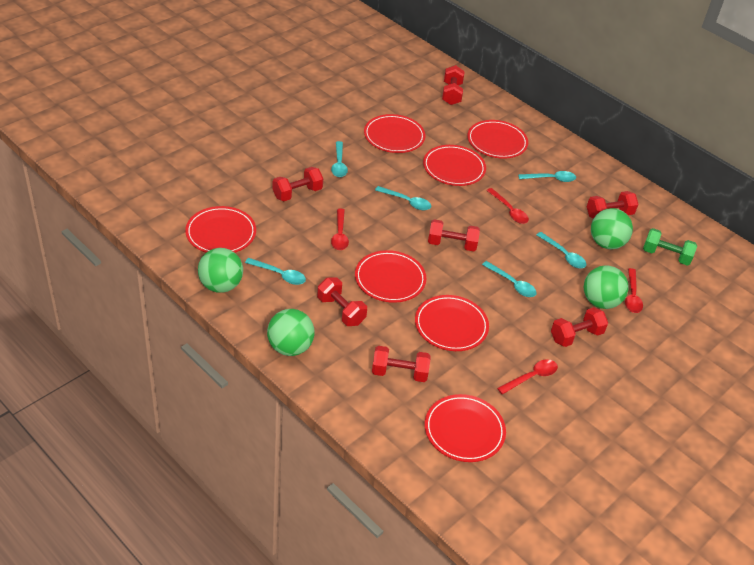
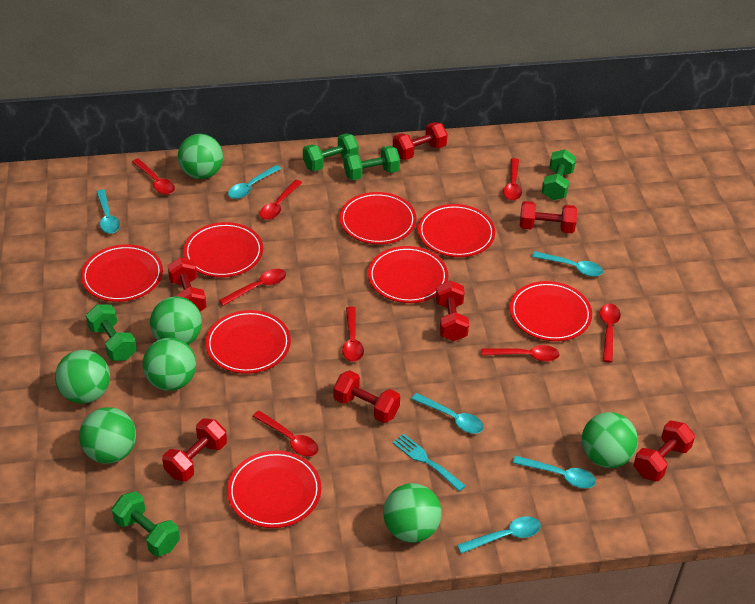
green ball: 4 -> 7
green dumbbell: 1 -> 5
red plate: 7 -> 8
red spoon: 4 -> 8
turquoise fork: 0 -> 1

